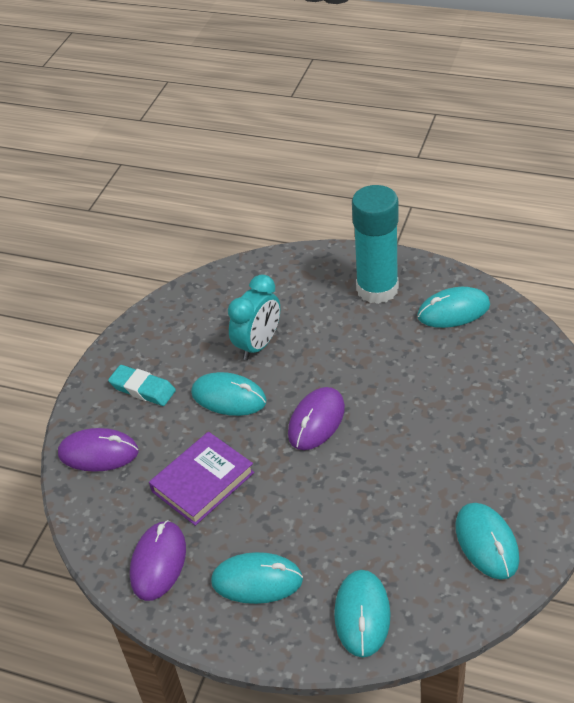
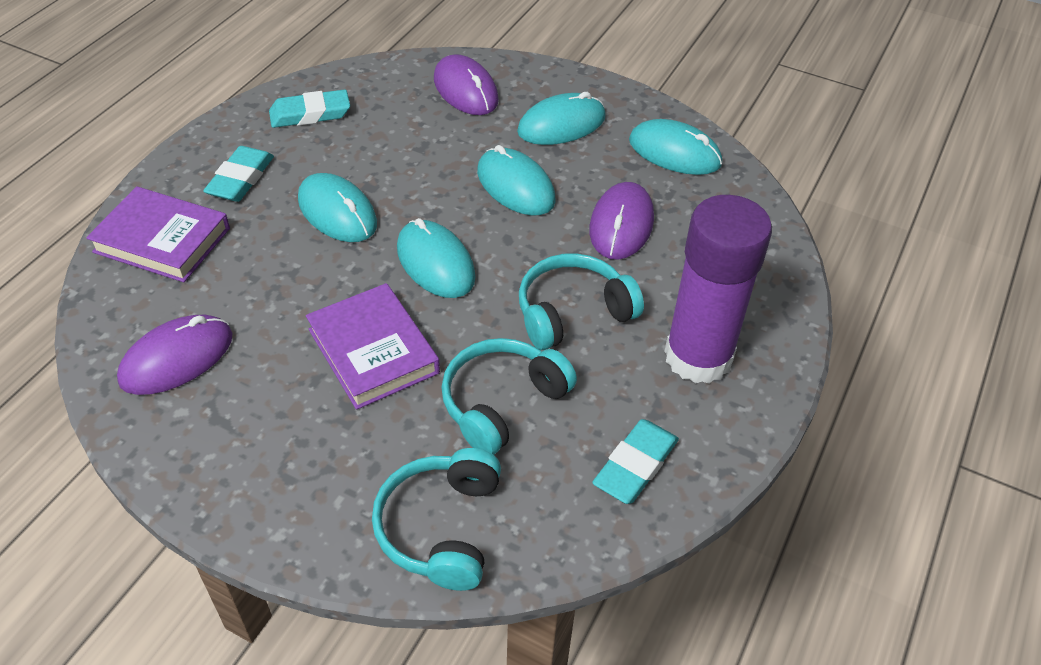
purple book: 1 -> 2
purple glue stick: 0 -> 1
turquoise clock: 1 -> 0
turquoise eraser: 1 -> 3
turquoise glue stick: 1 -> 0
turquoise headphones: 0 -> 3

